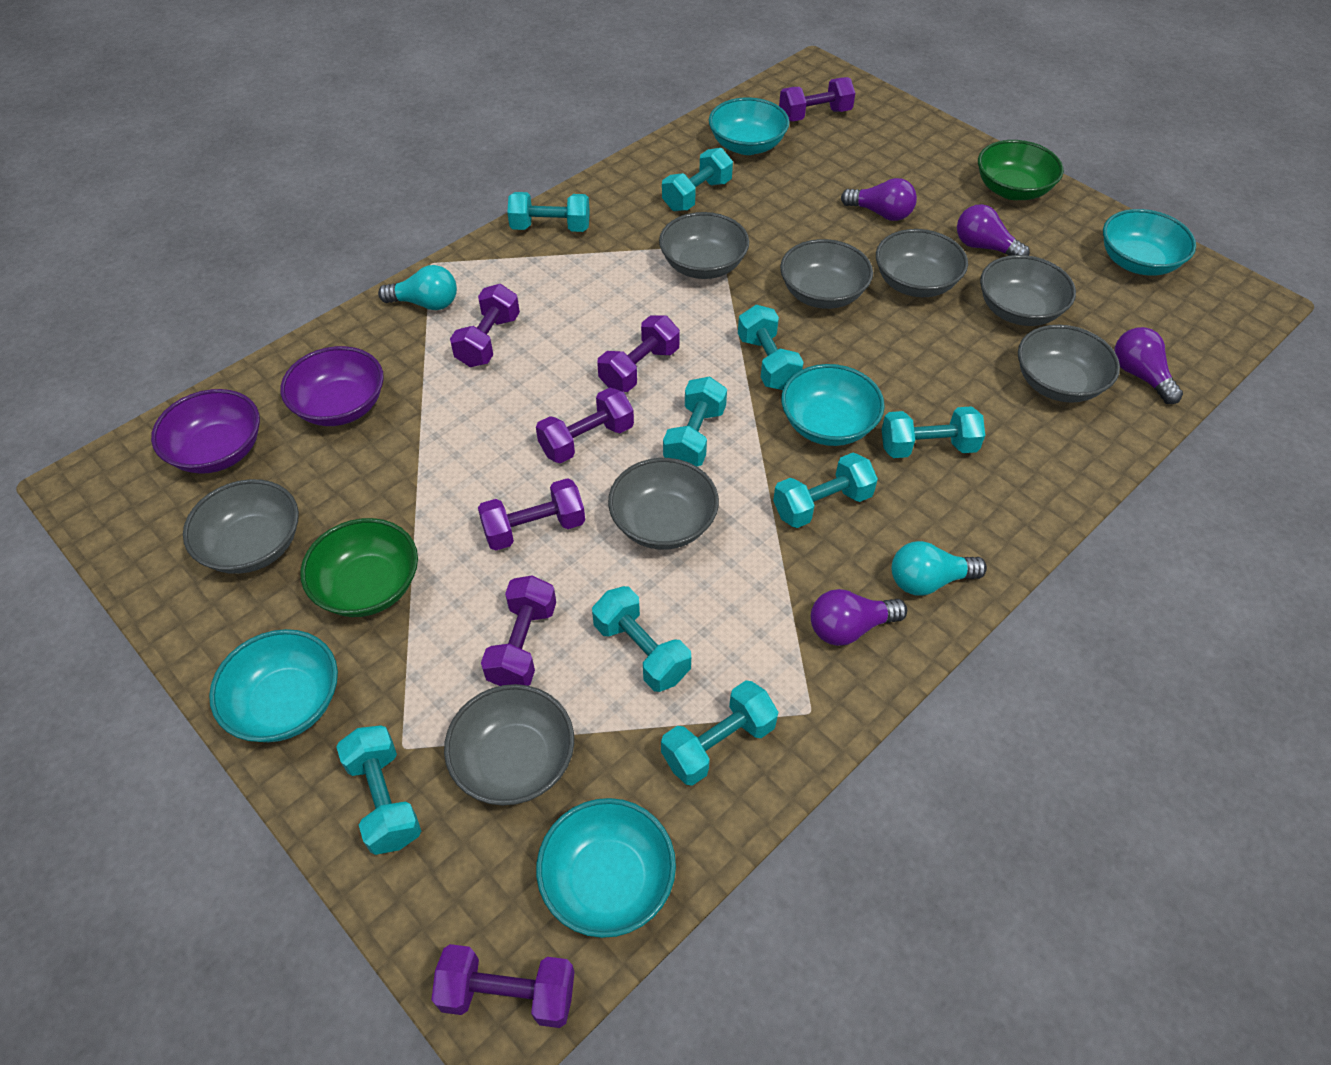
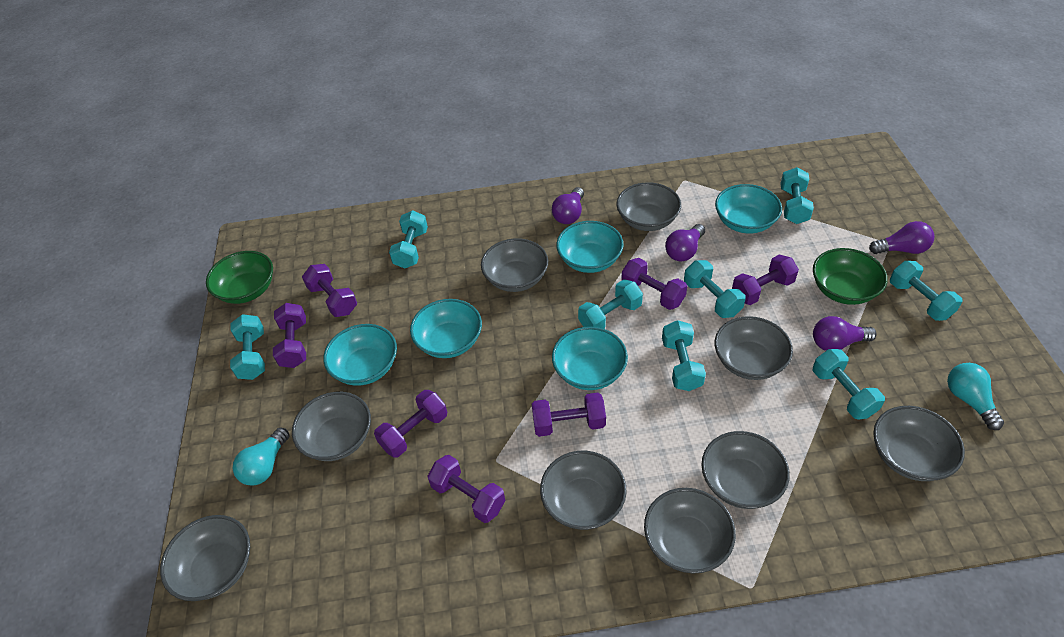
grey bowl: 8 -> 9
purple bowl: 2 -> 0
turquoise dumbbell: 9 -> 8

